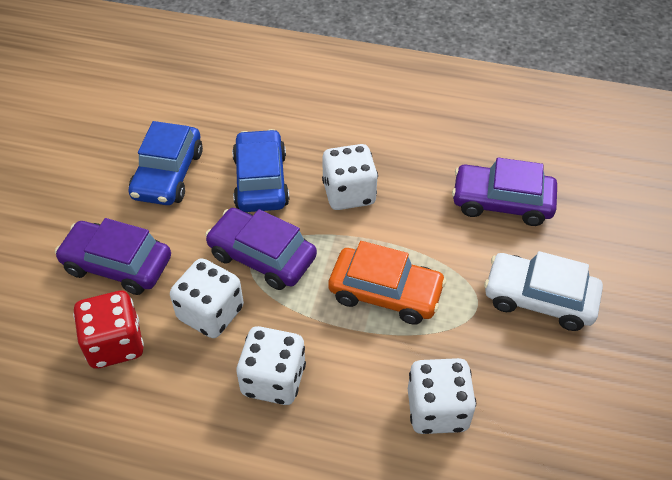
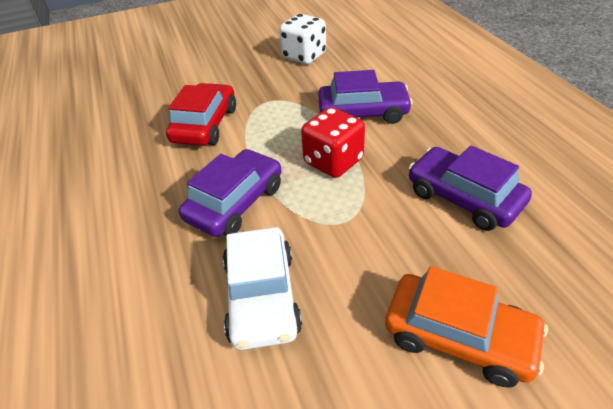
blue car: 2 -> 0
red car: 0 -> 1
white dice: 4 -> 1

